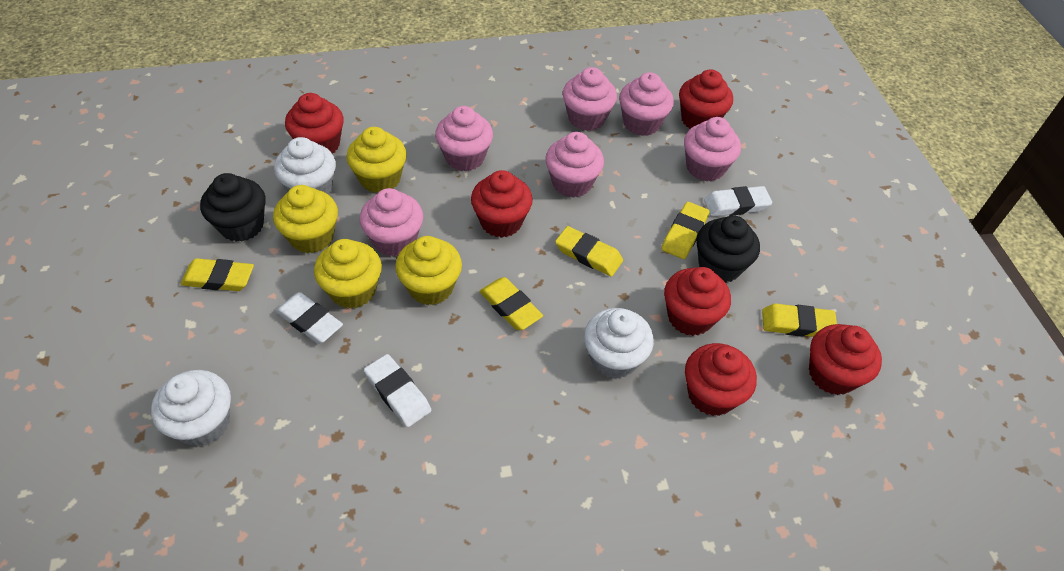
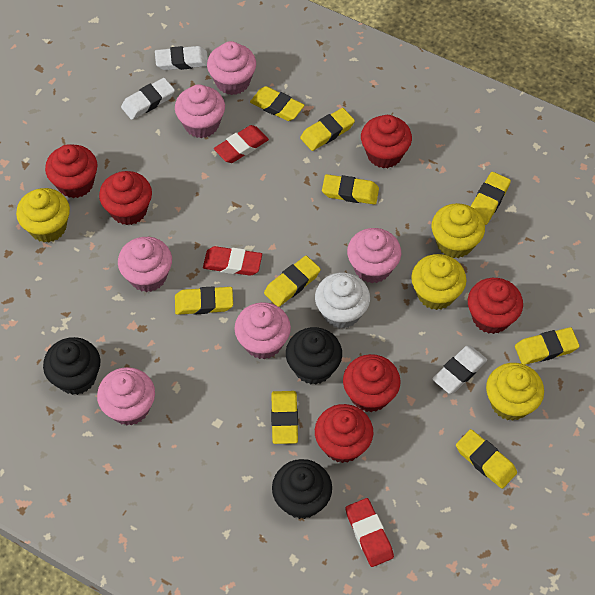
black cupcake: 2 -> 3
red eraser: 0 -> 3
white cupcake: 3 -> 1
yellow eraser: 5 -> 9

